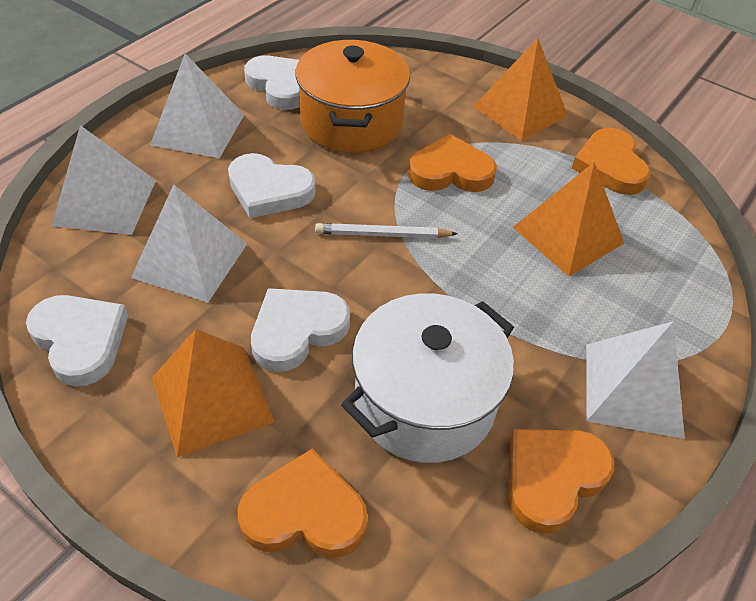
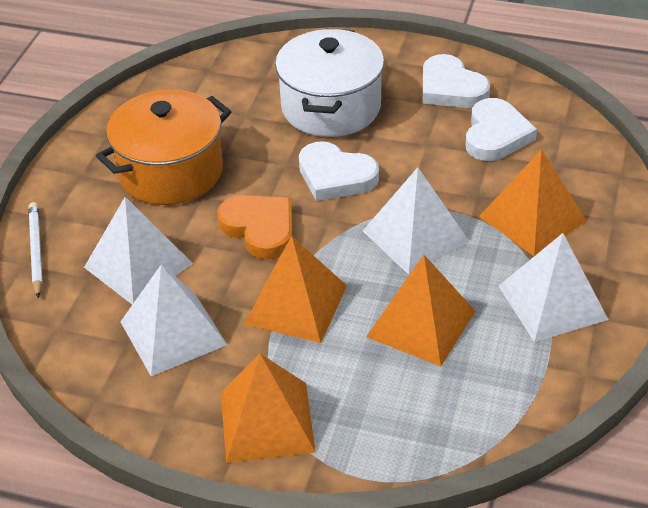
orange heart: 4 -> 1
orange pyramid: 3 -> 4
white heart: 4 -> 3

